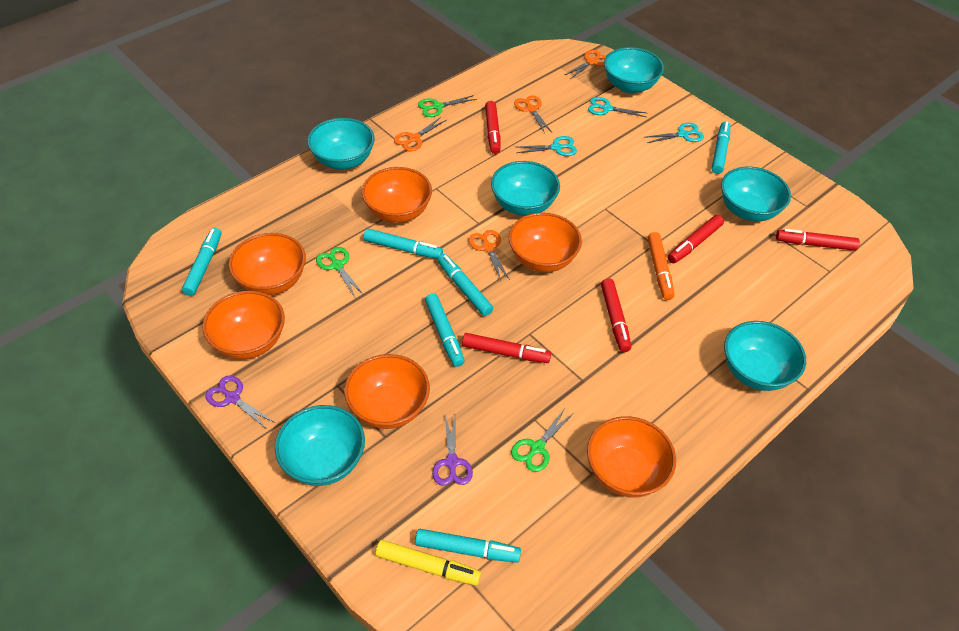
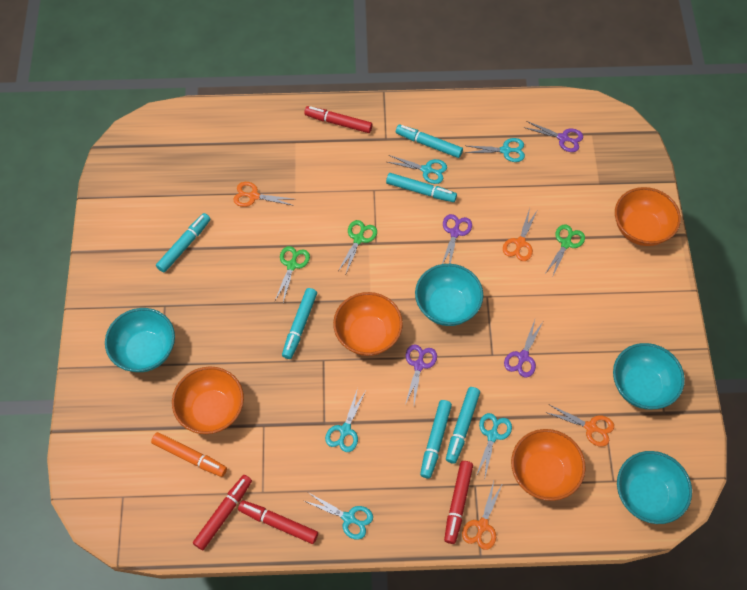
orange bowl: 6 -> 4
purple scissors: 2 -> 4
red marker: 5 -> 4
turquoise bowl: 6 -> 4
turquoise scissors: 3 -> 5
yellow marker: 1 -> 0

